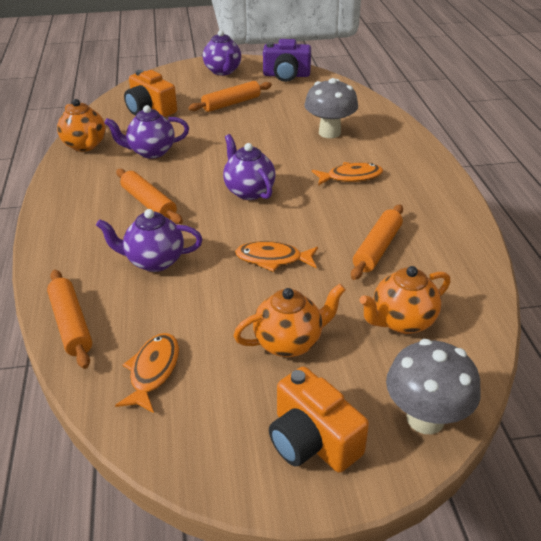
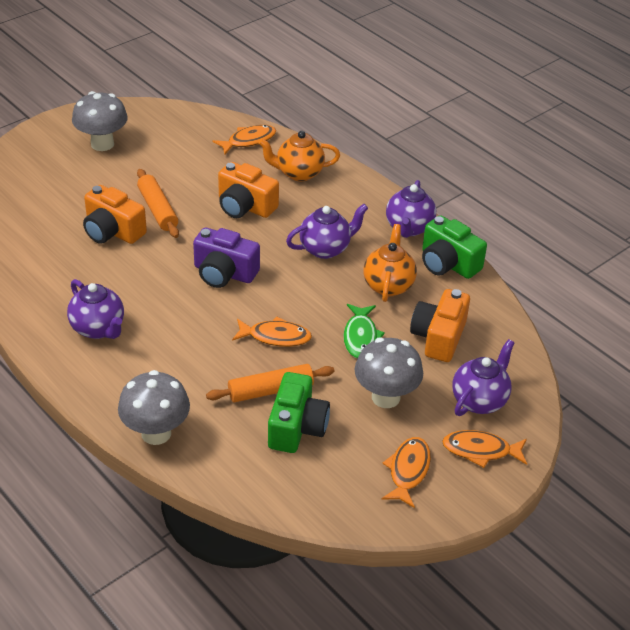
green camera: 0 -> 2
green fish: 0 -> 1
grey mushroom: 2 -> 3
orange camera: 2 -> 3
orange fish: 3 -> 4
orange rolling pin: 4 -> 2
orange teapot: 3 -> 2

